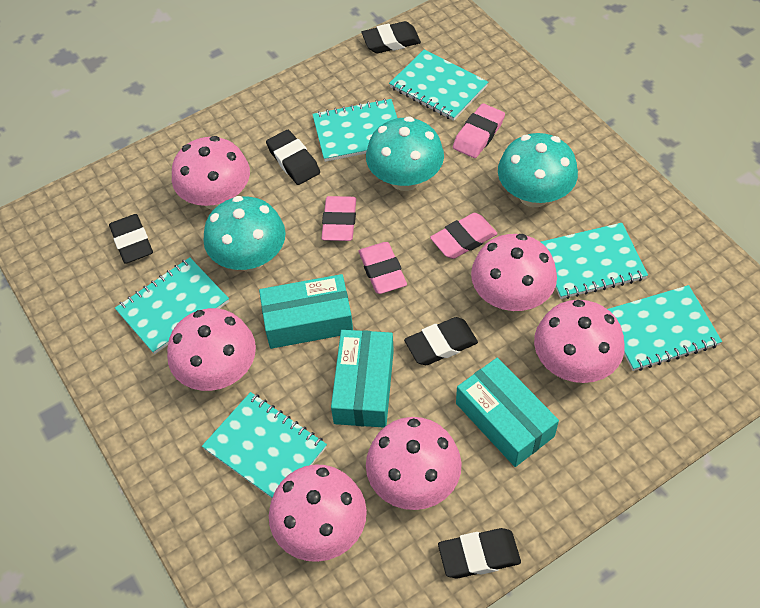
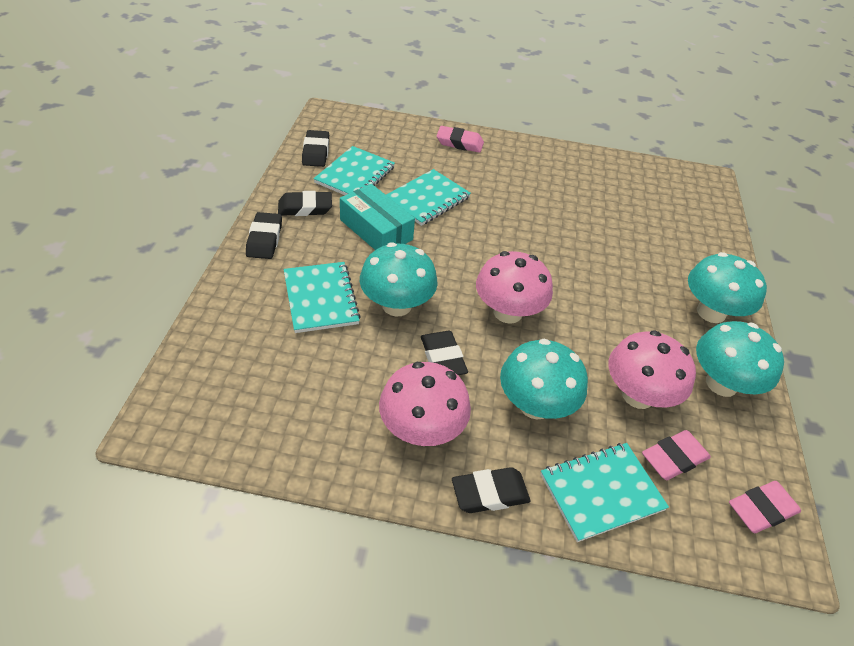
pink eraser: 4 -> 3
pink mushroom: 6 -> 3
turquoise box: 3 -> 1
turquoise mushroom: 3 -> 4
turquoise notebook: 6 -> 4

